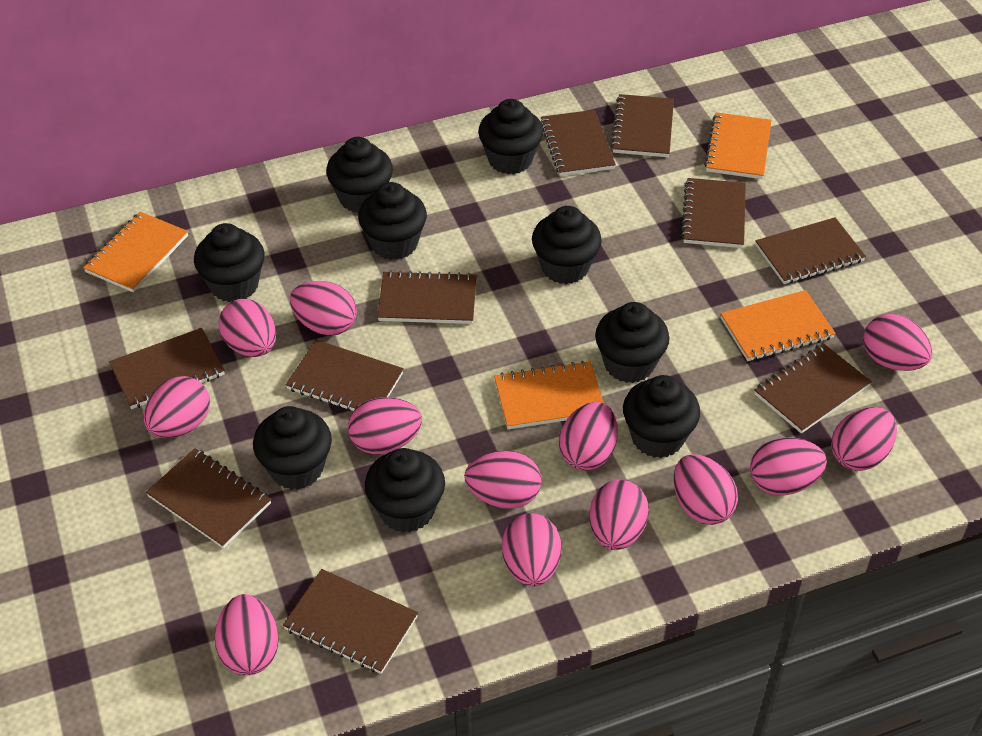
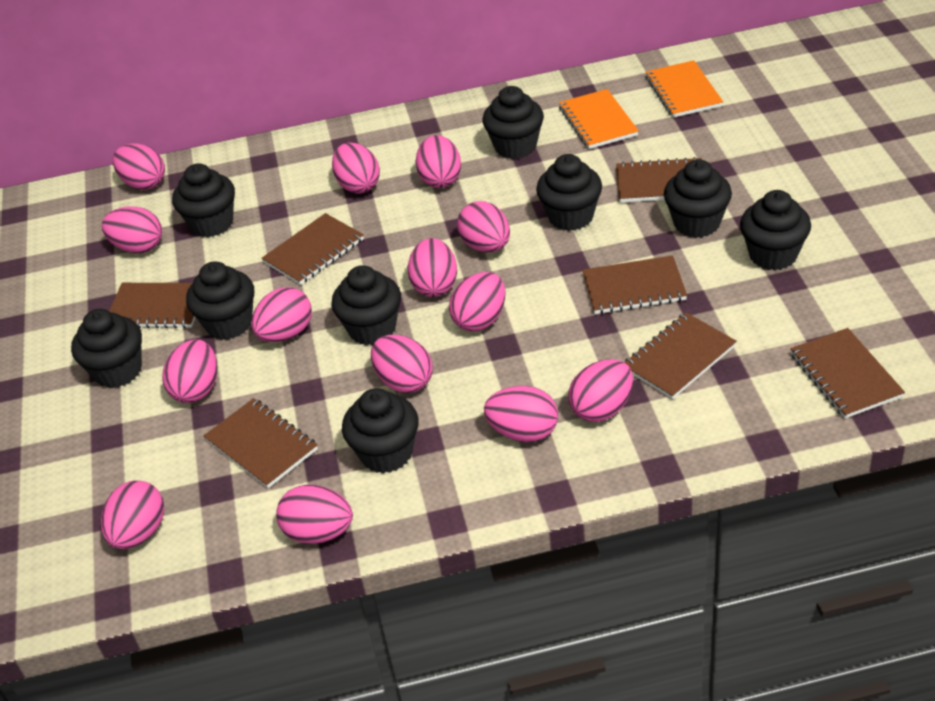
brown notebook: 10 -> 7
orange notebook: 4 -> 2
pink egg: 13 -> 14

